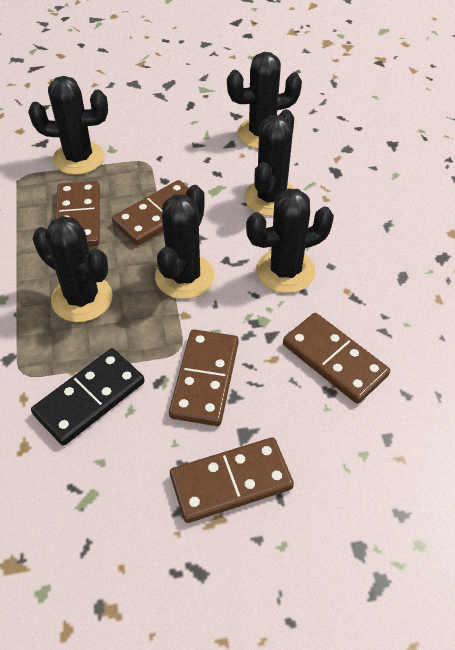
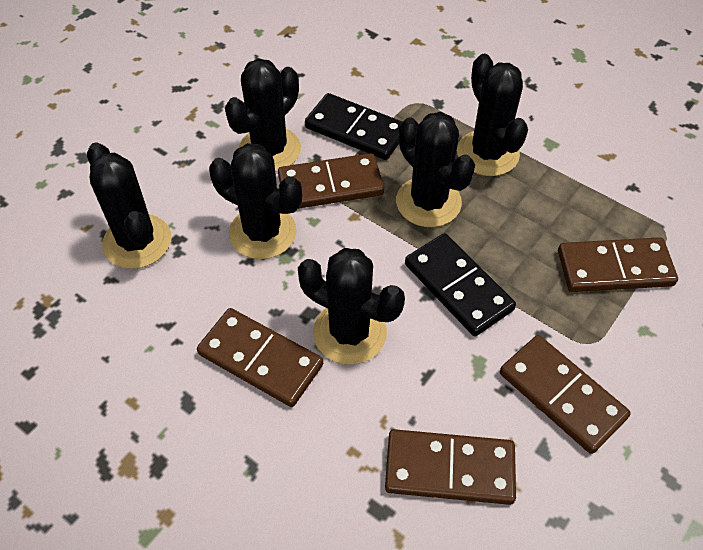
black domino: 1 -> 2

